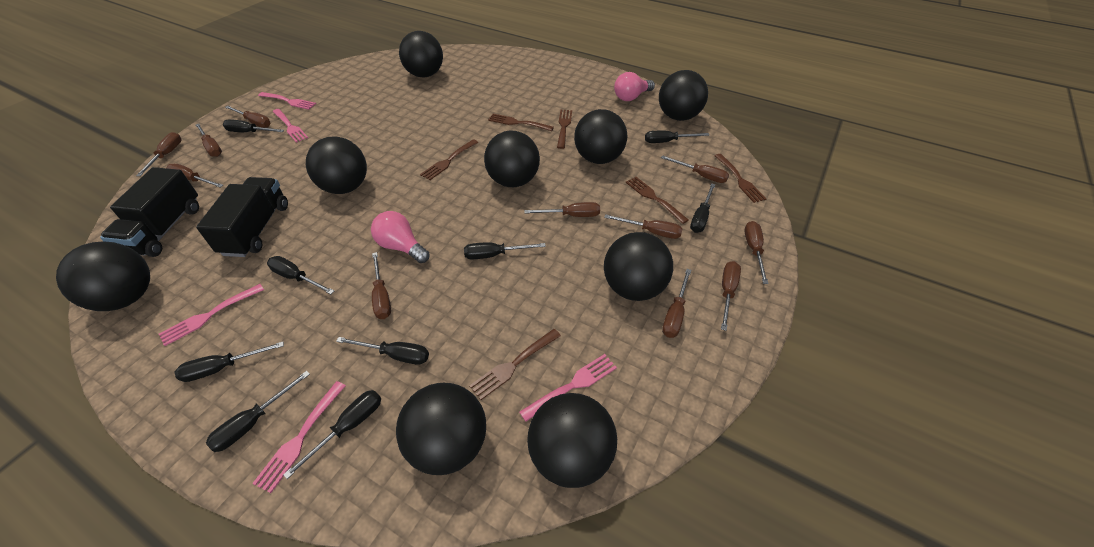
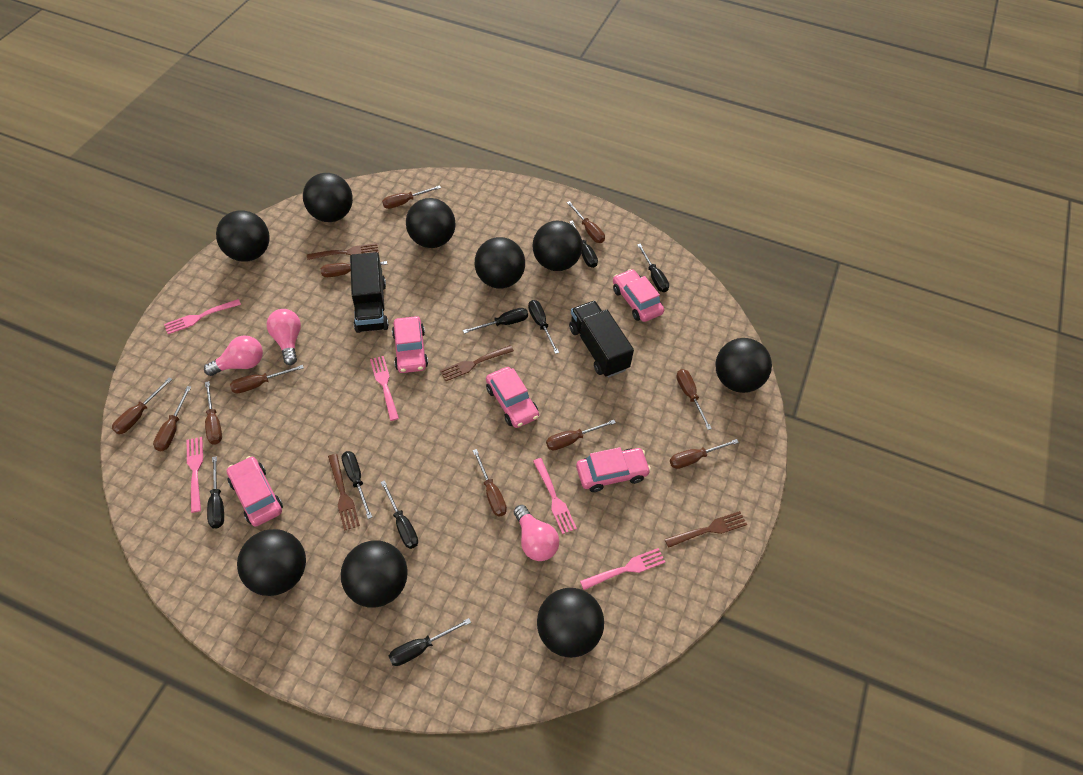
black screwdriver: 9 -> 8
brown fork: 6 -> 4
pink car: 0 -> 5
pink light bulb: 2 -> 3

